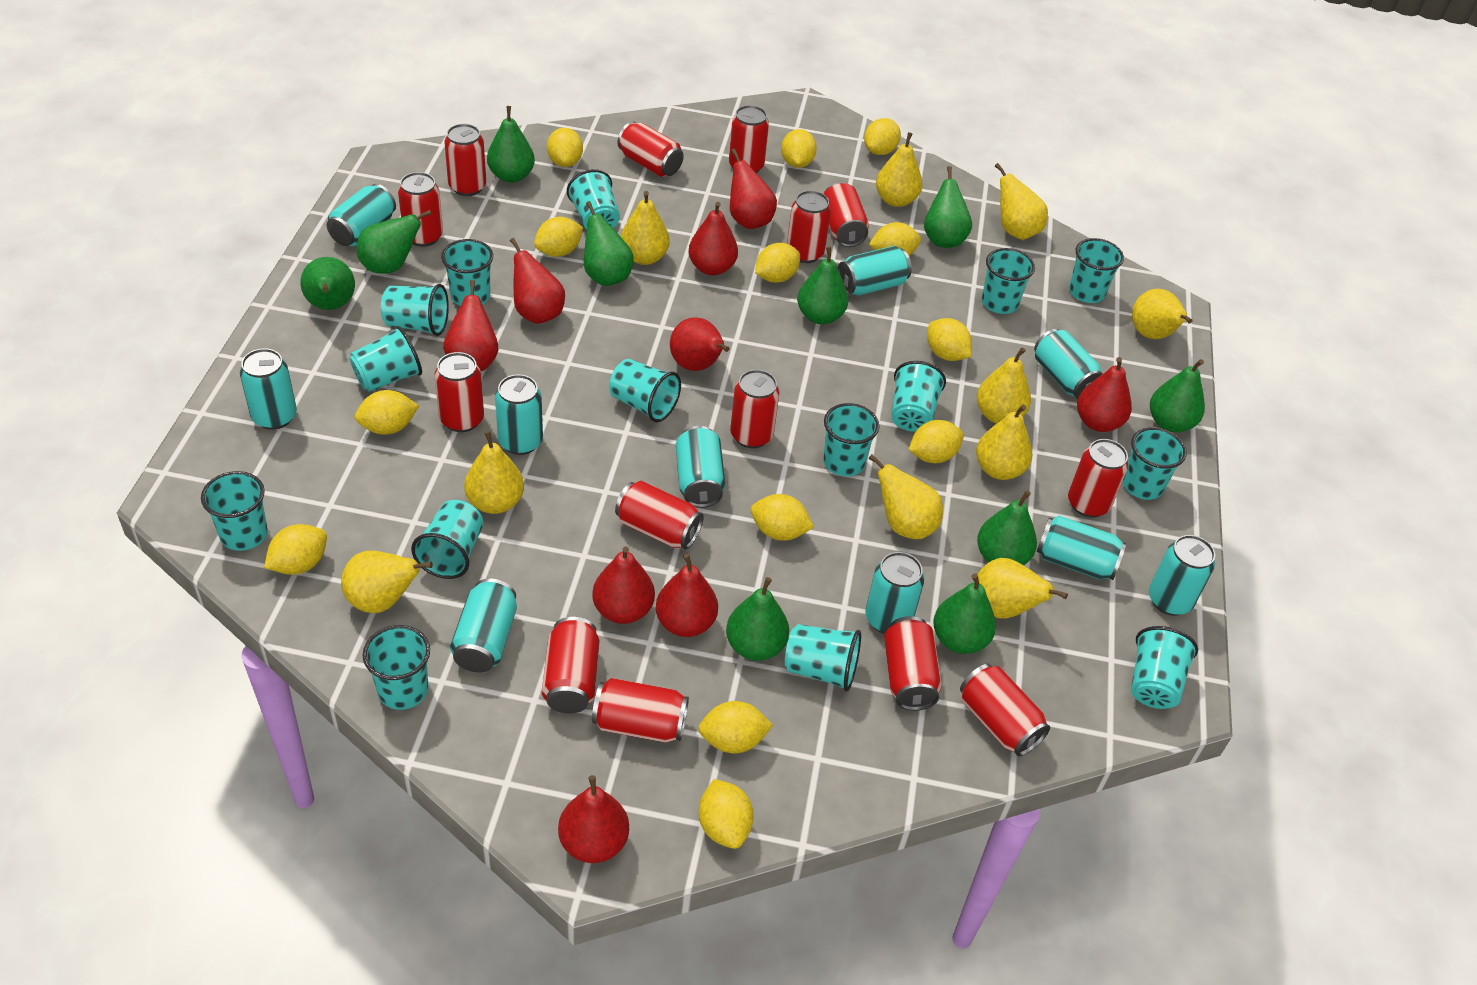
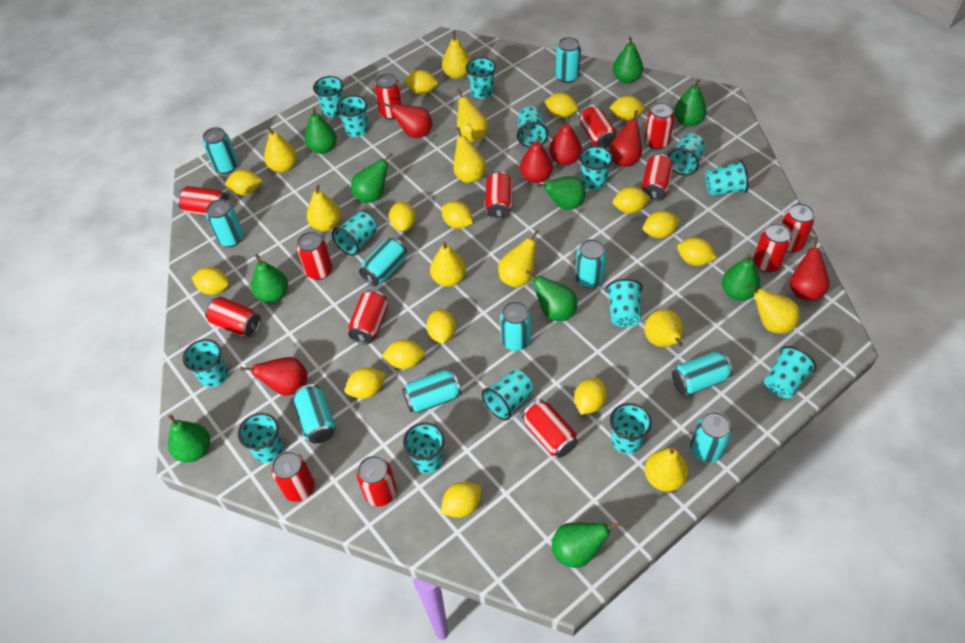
red pear: 9 -> 6
yellow lemon: 13 -> 15

